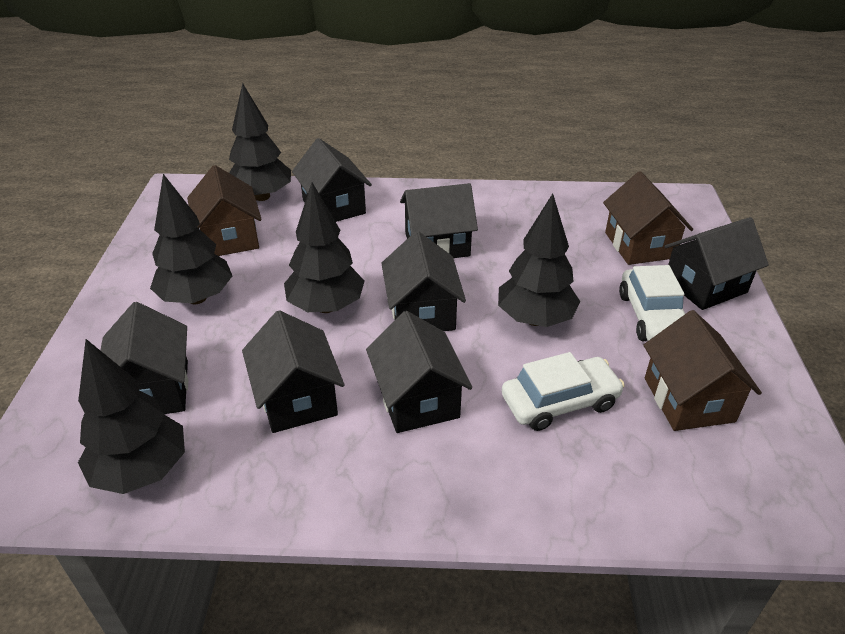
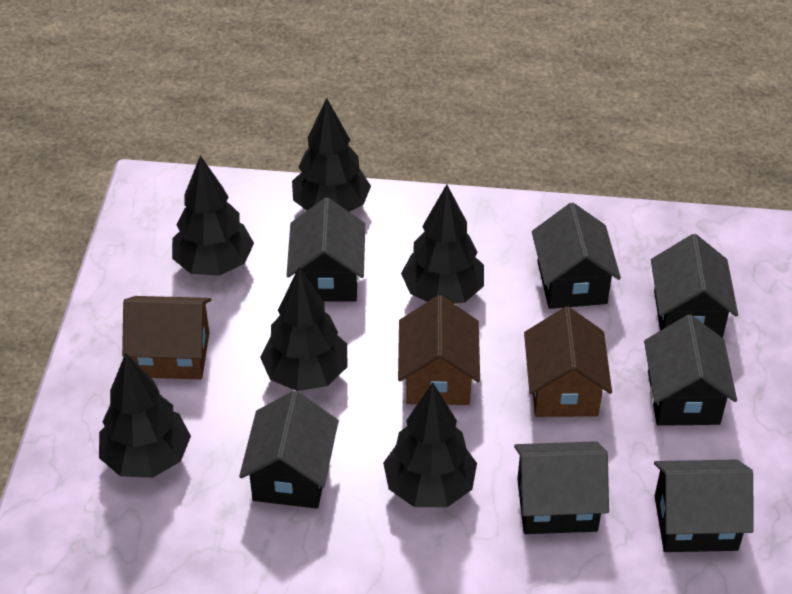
black tree: 5 -> 6
white car: 2 -> 0

